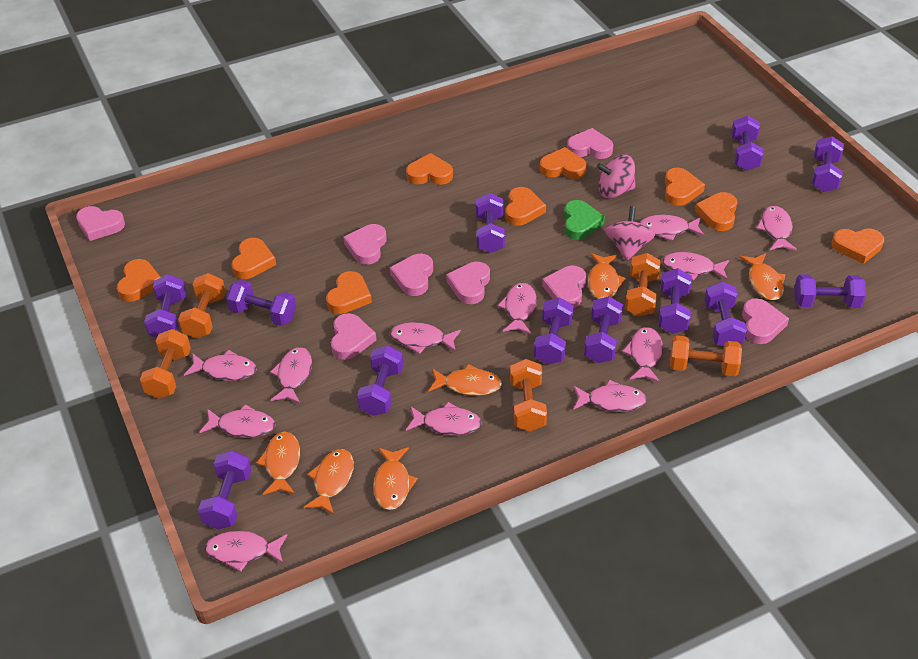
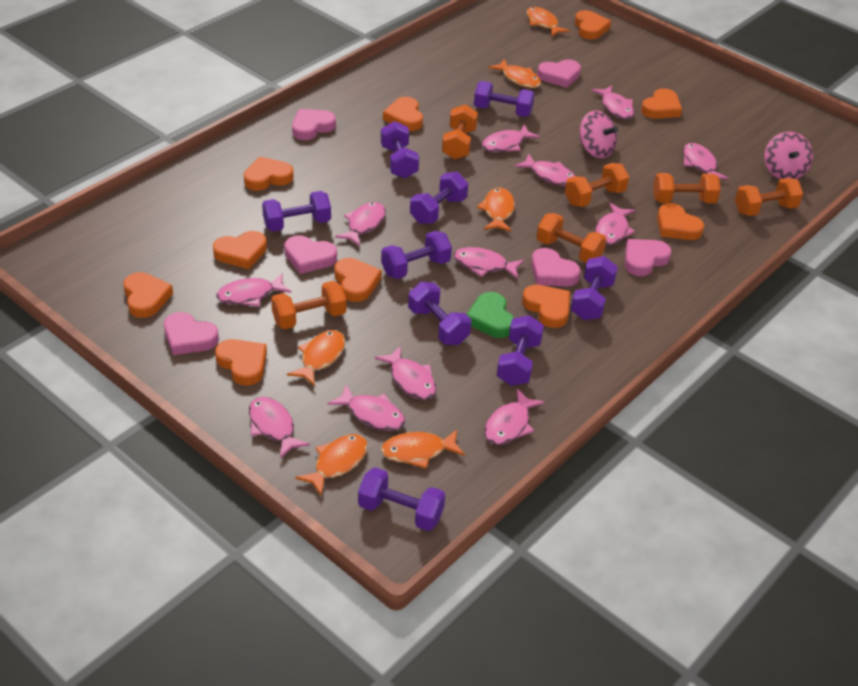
orange dumbbell: 5 -> 6
orange heart: 9 -> 10
pink heart: 8 -> 6
purple dumbbell: 12 -> 9

